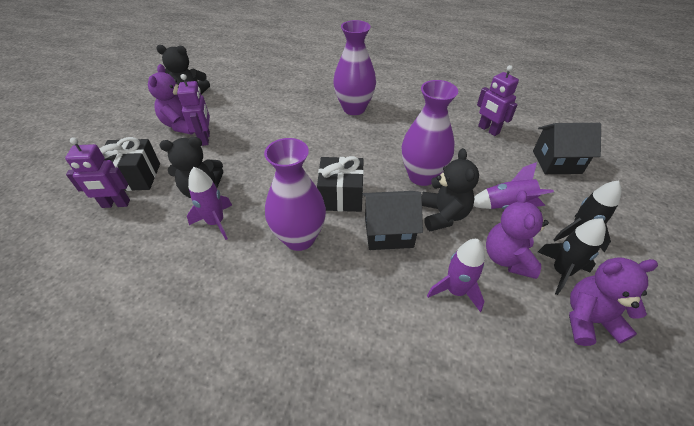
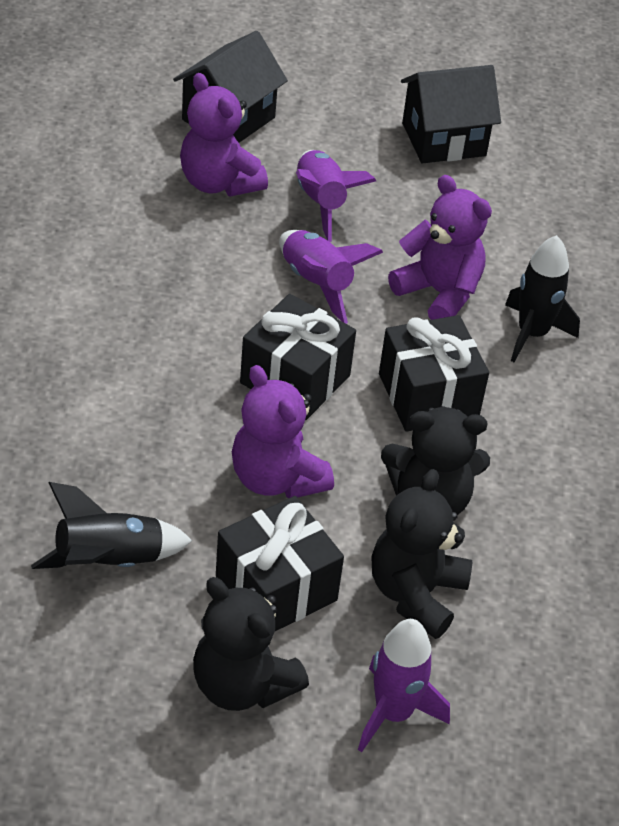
black gift: 2 -> 3
purple robot: 3 -> 0
purple vase: 3 -> 0

